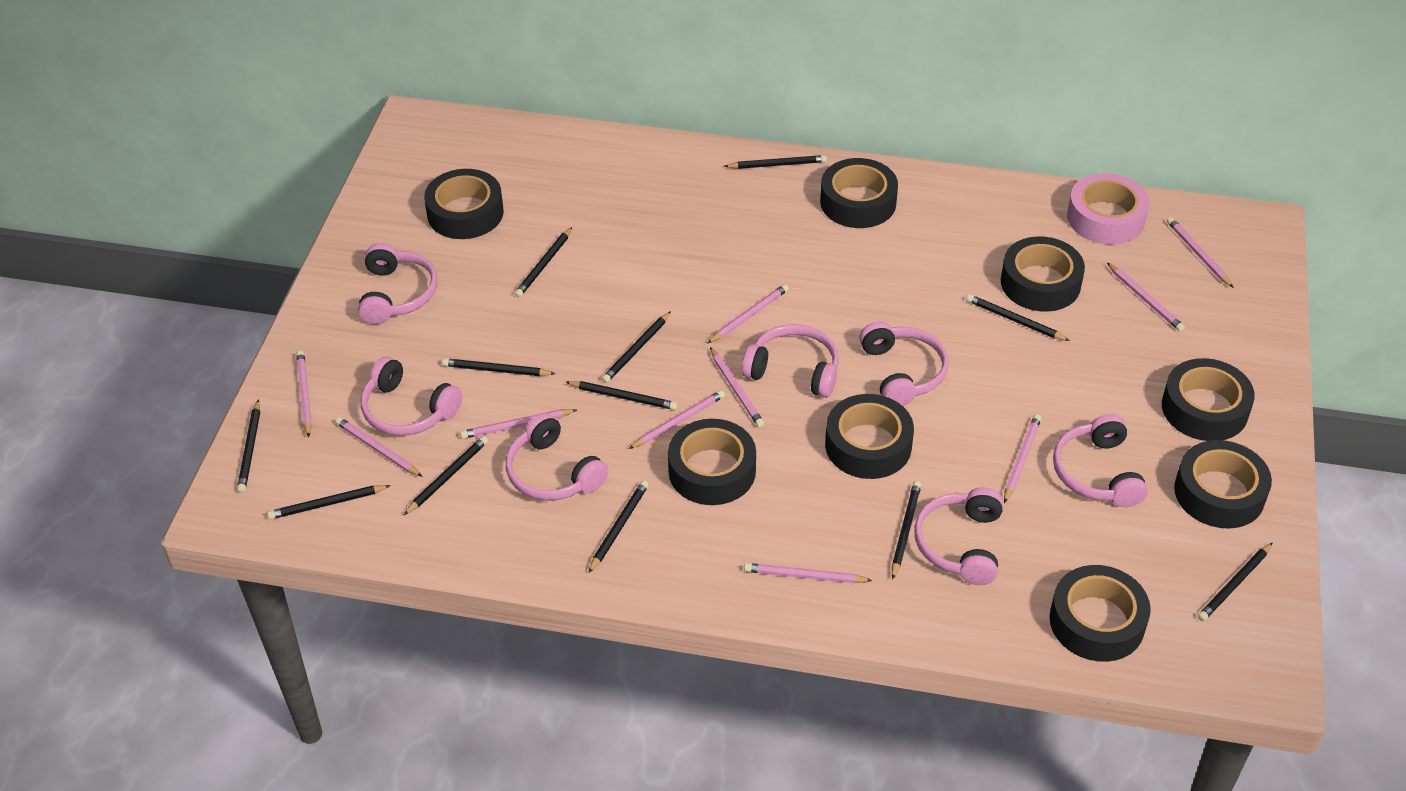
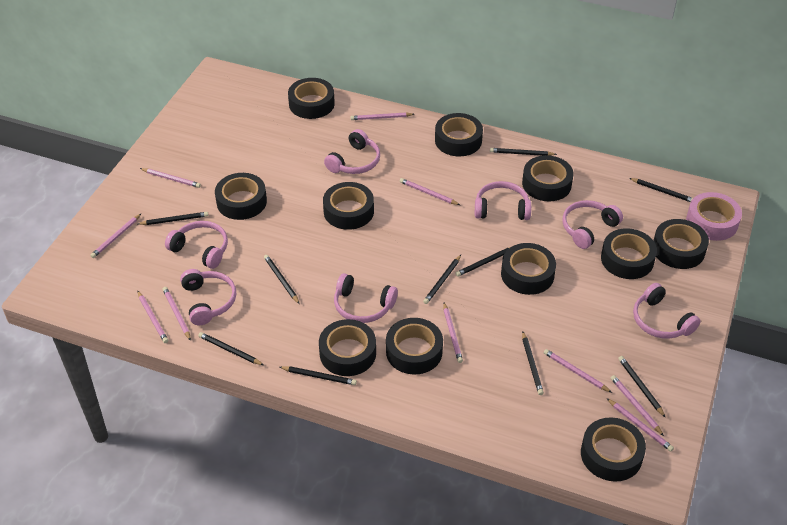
black pencil: 12 -> 10
black tape: 8 -> 11

